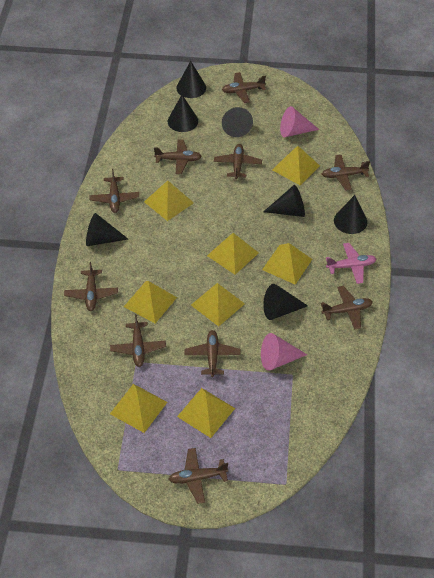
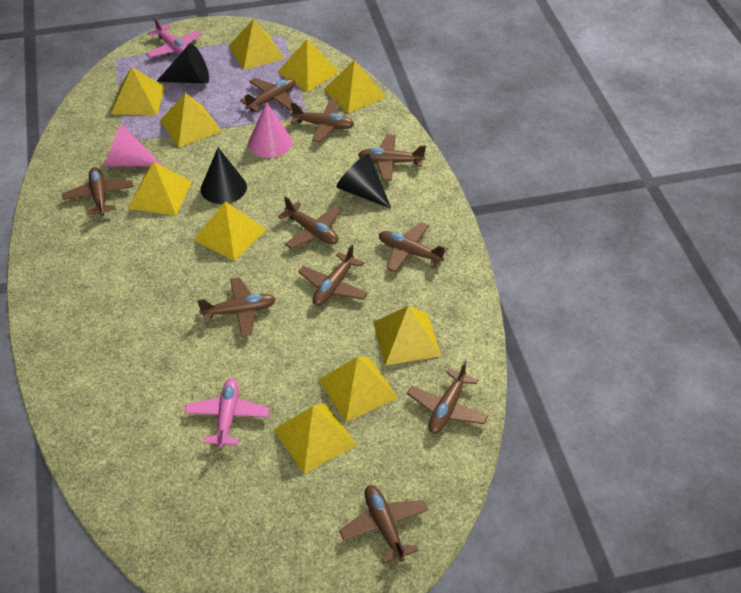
black cone: 7 -> 3
pink plane: 1 -> 2
yellow pyramid: 8 -> 10

